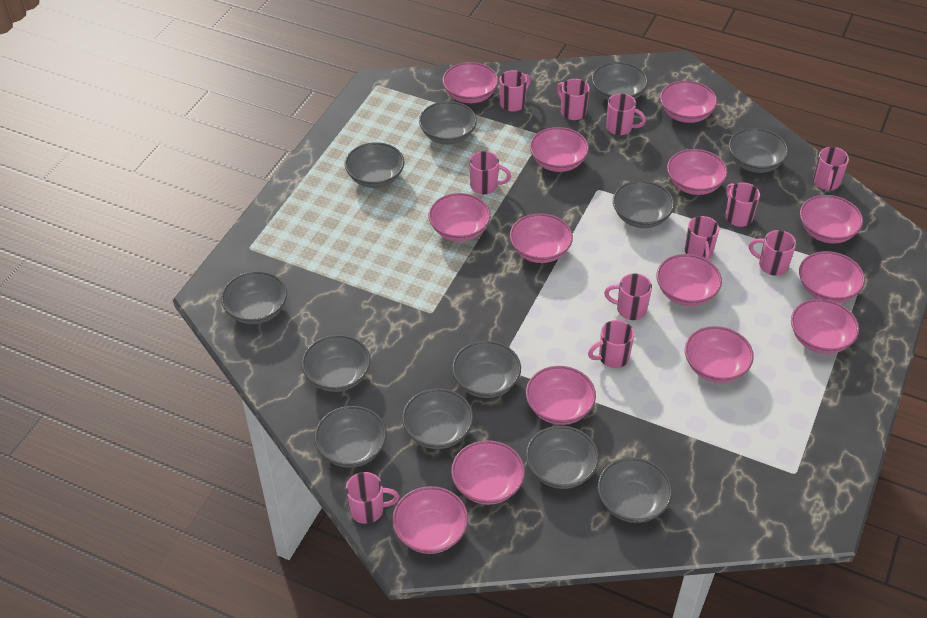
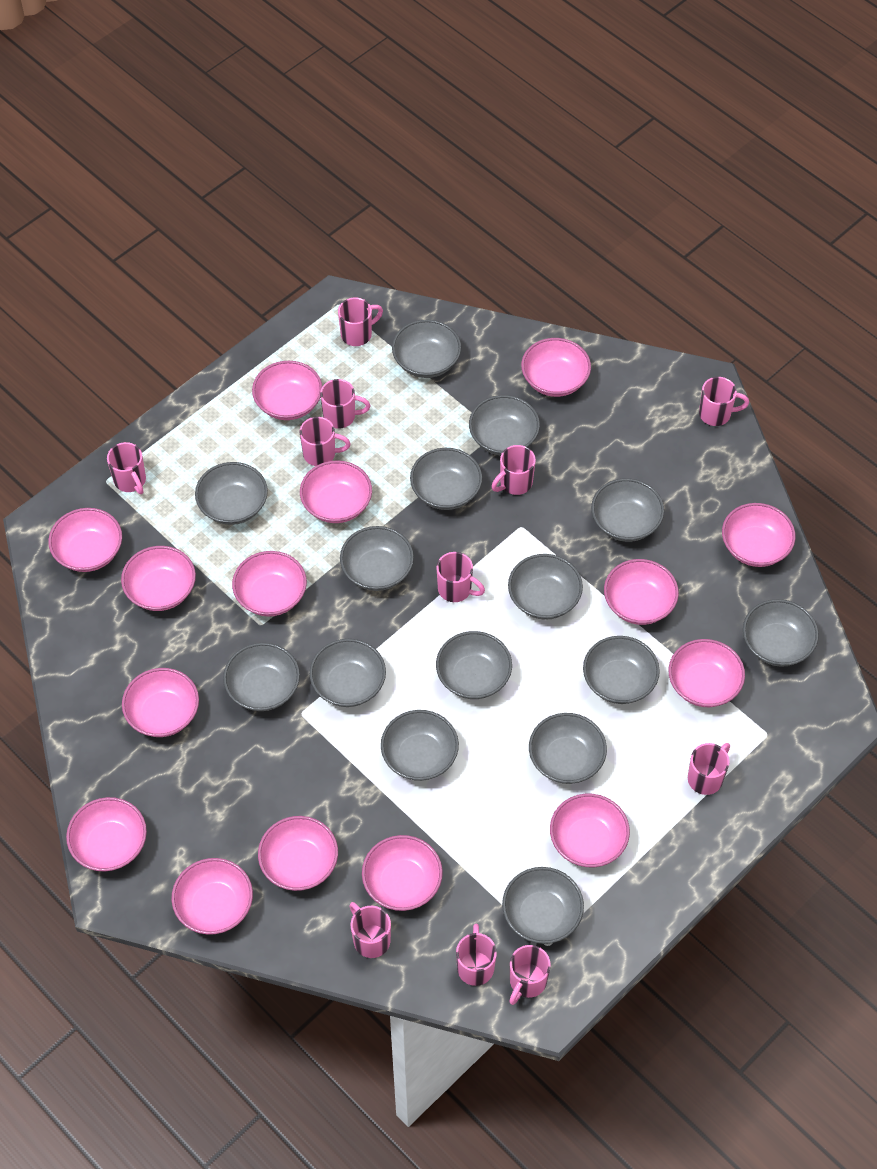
grey bowl: 12 -> 15
pink bowl: 14 -> 15

